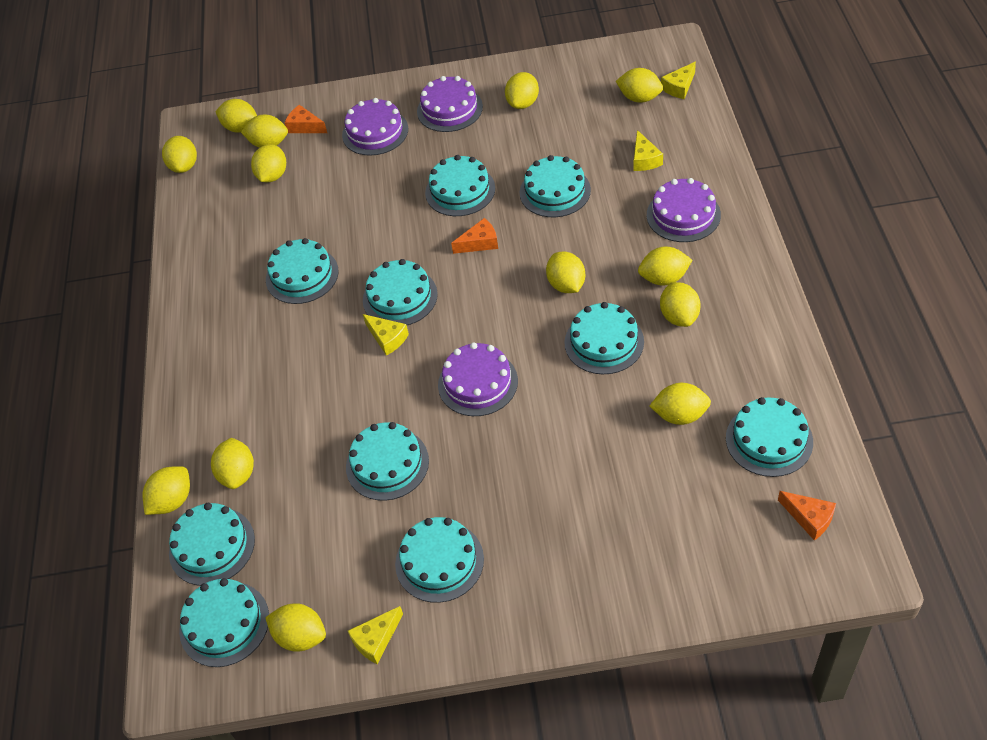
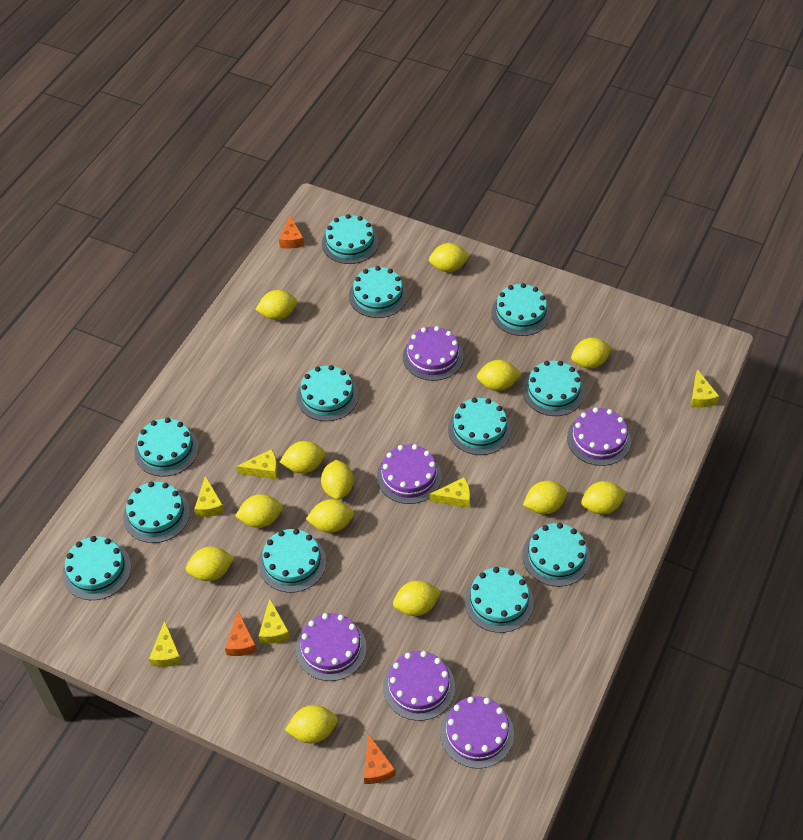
purple cake: 4 -> 6
turquoise cake: 10 -> 12
yellow cheese: 4 -> 6

